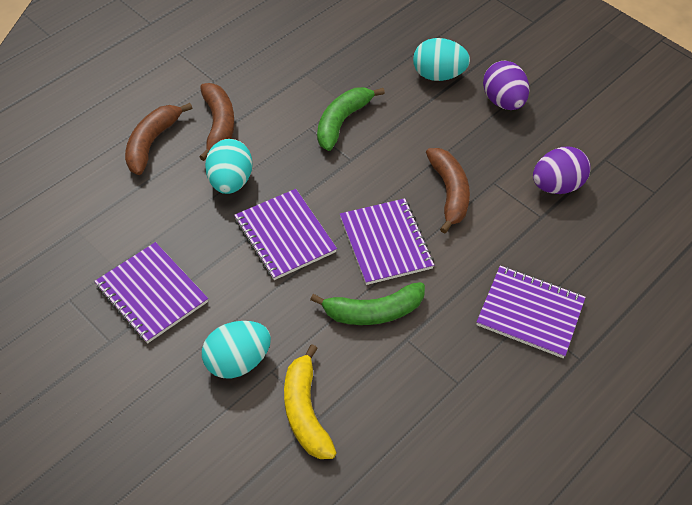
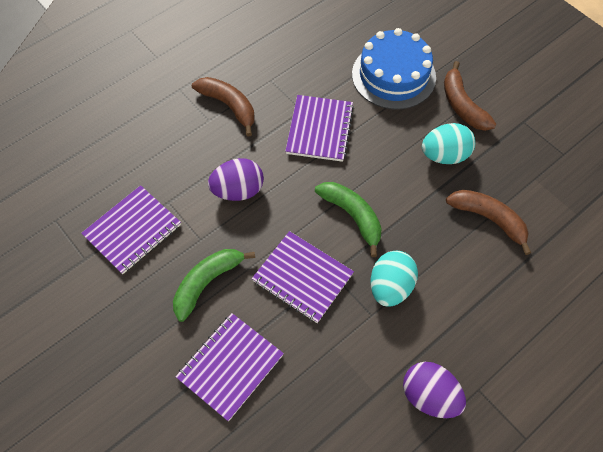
blue cake: 0 -> 1
turquoise egg: 3 -> 2
yellow banana: 1 -> 0

